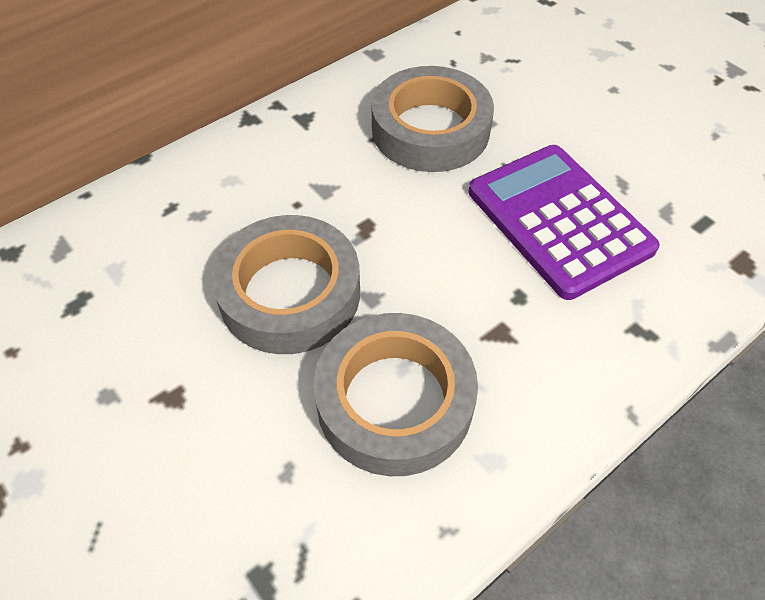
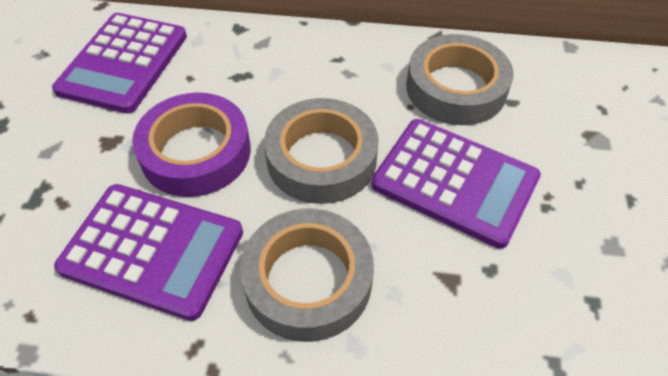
purple calculator: 1 -> 3
purple tape: 0 -> 1

